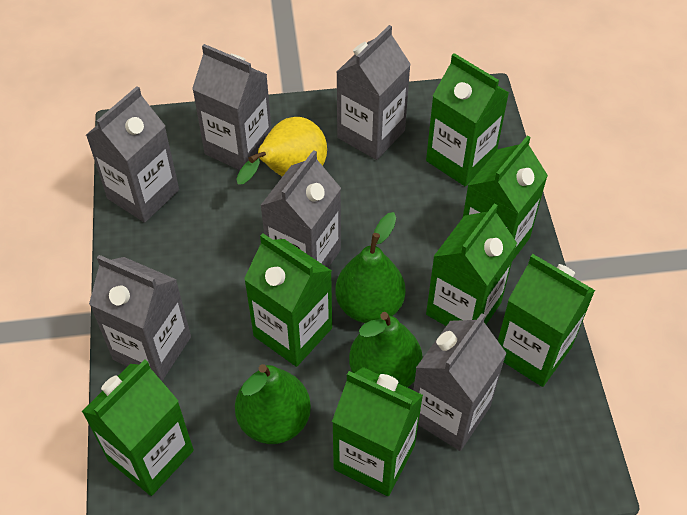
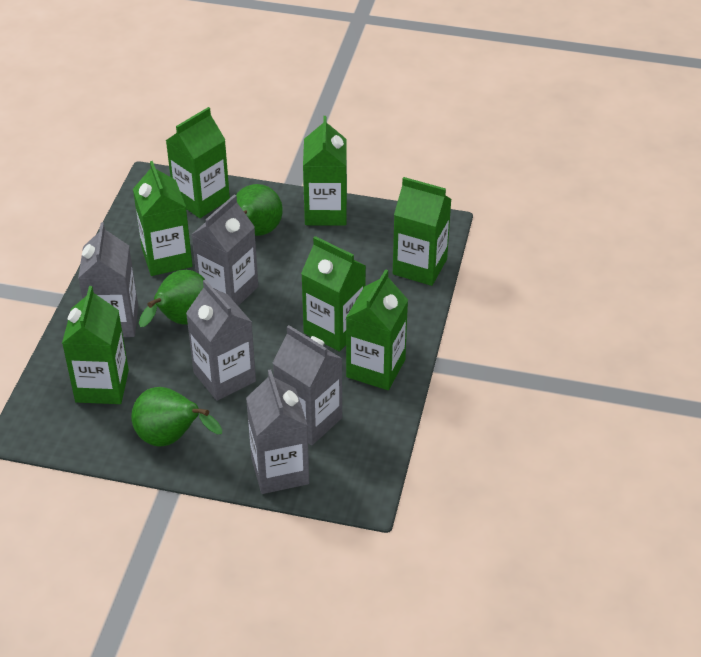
grey carton: 6 -> 5
yellow pear: 1 -> 0

